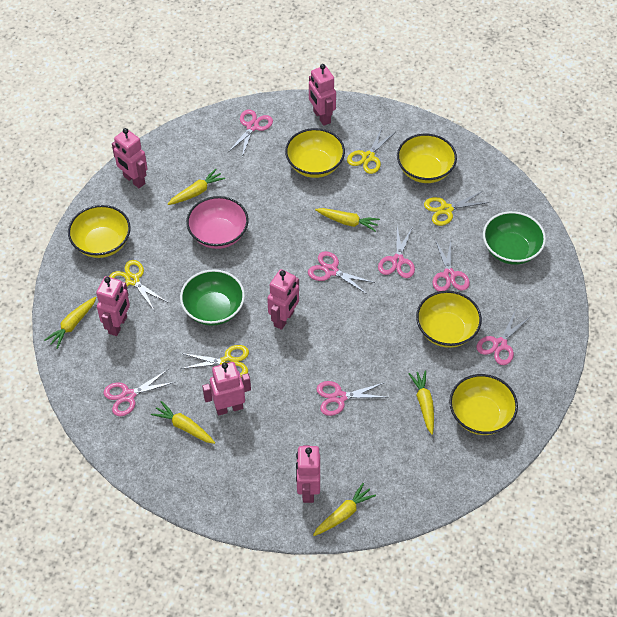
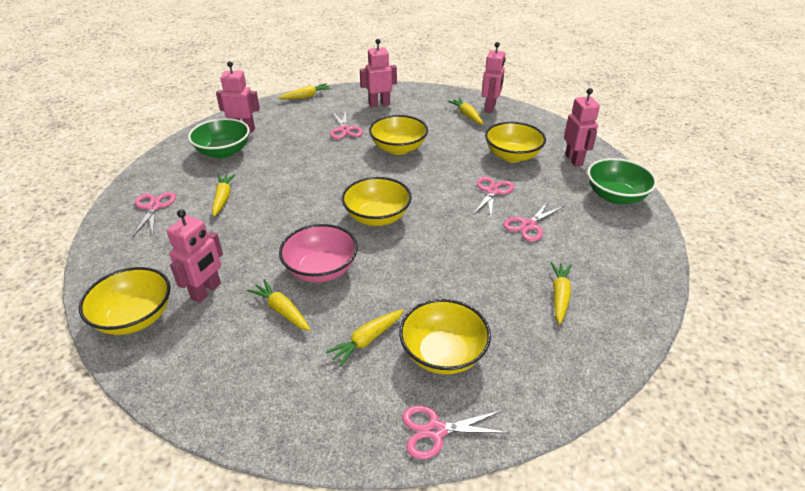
pink robot: 6 -> 5
pink scissors: 7 -> 5
yellow scissors: 4 -> 0

